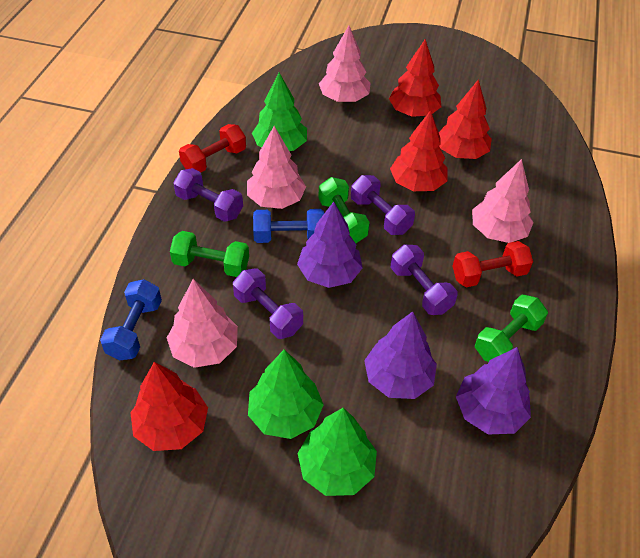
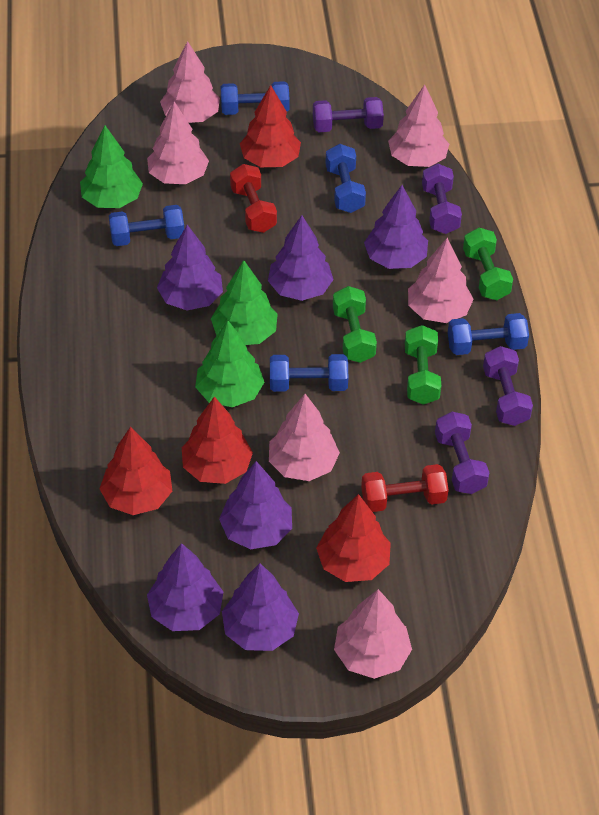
blue dumbbell: 2 -> 5
pink tree: 4 -> 6
purple tree: 3 -> 6

